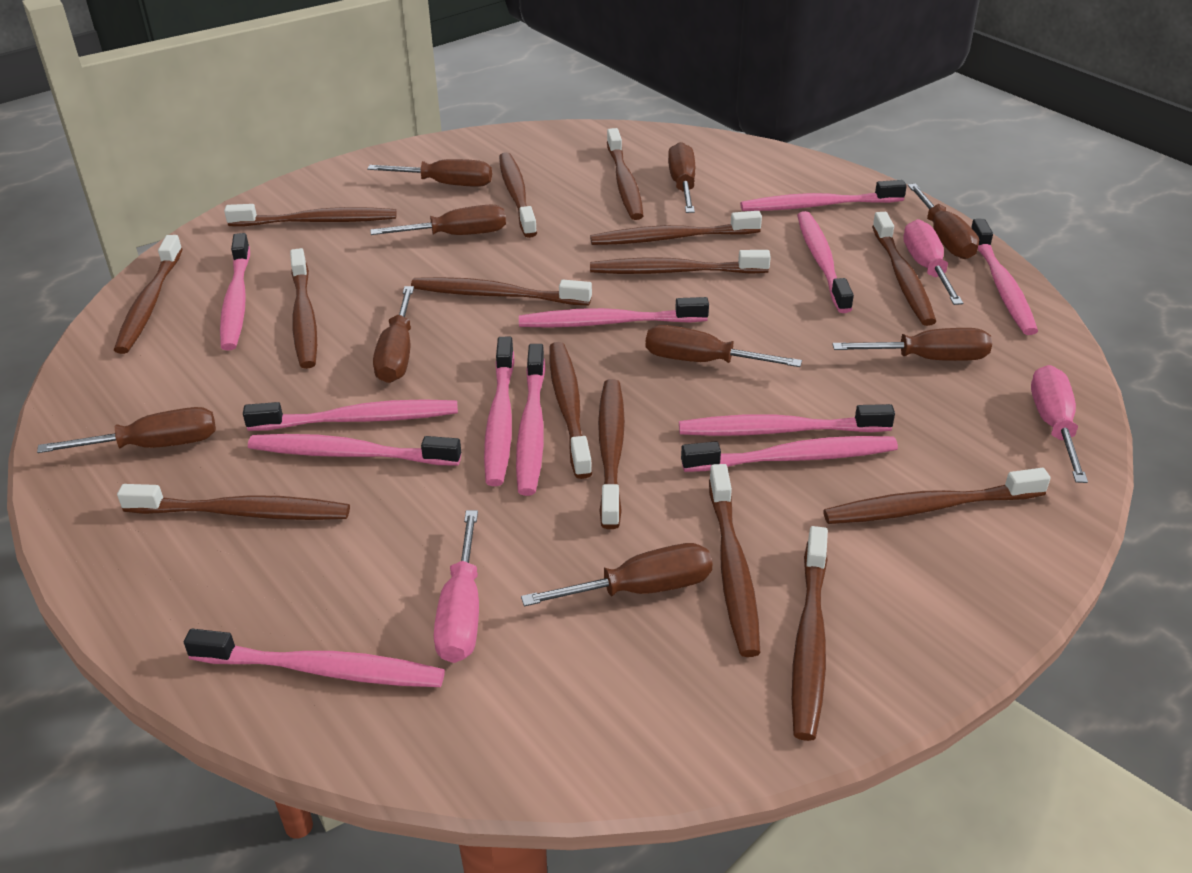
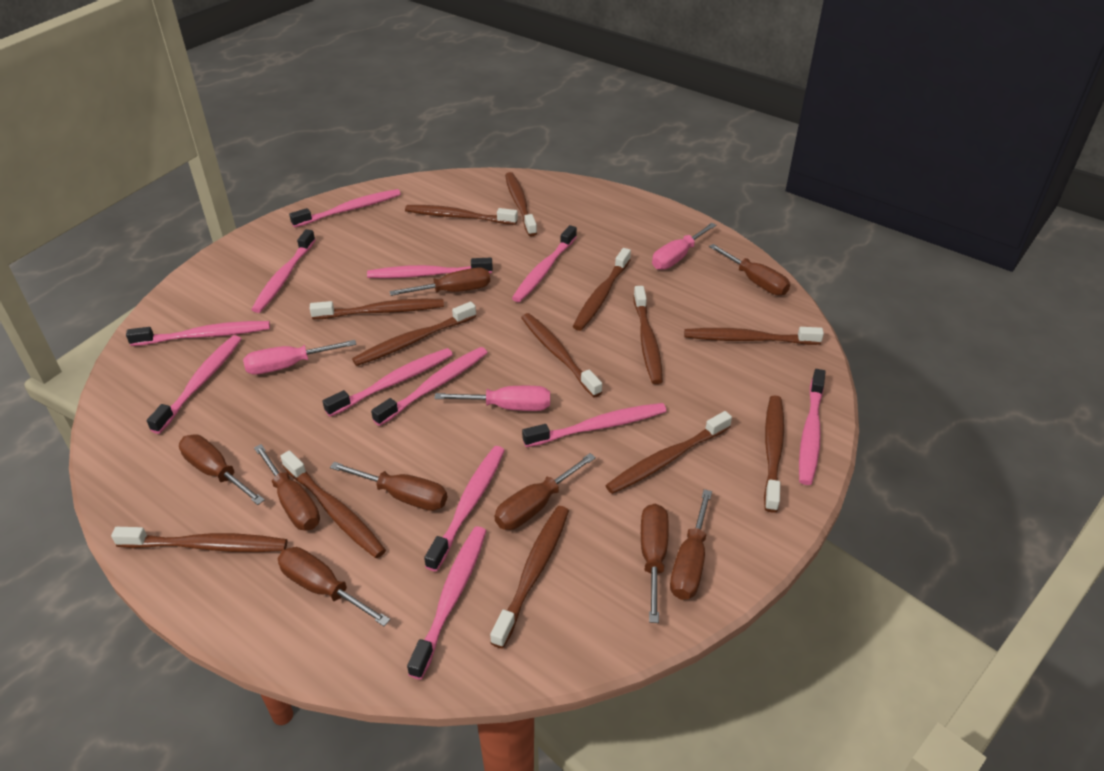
brown toothbrush: 15 -> 13

